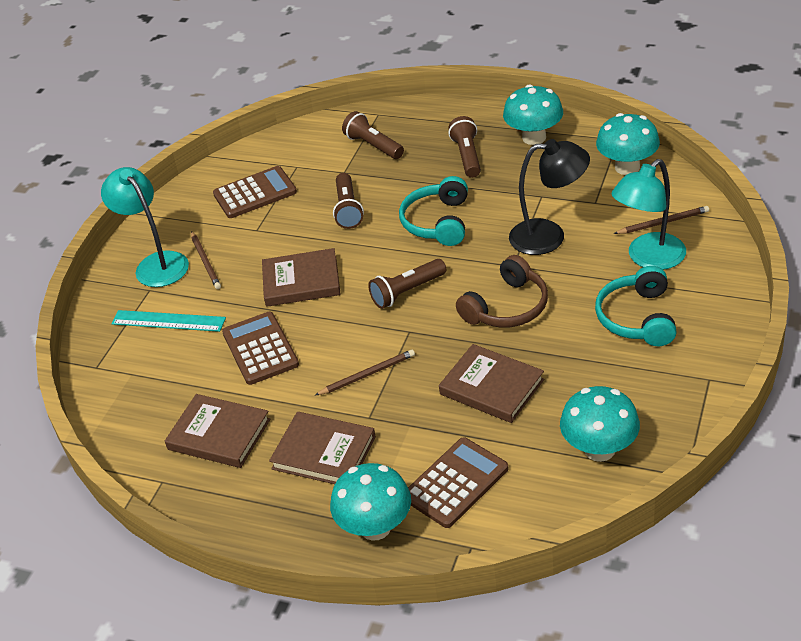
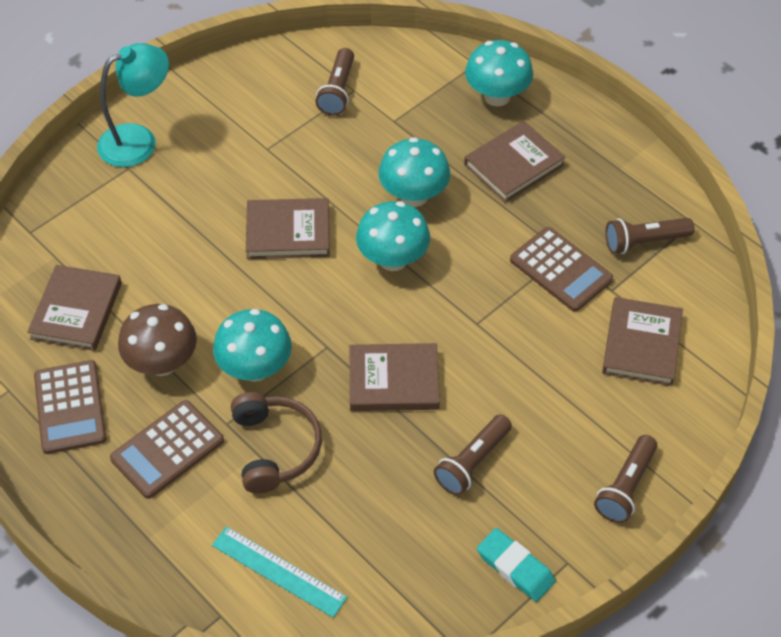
black lamp: 1 -> 0
brown book: 4 -> 5
brown mushroom: 0 -> 1
brown pencil: 3 -> 0
turquoise eraser: 0 -> 1
turquoise headphones: 2 -> 0
turquoise lamp: 2 -> 1

